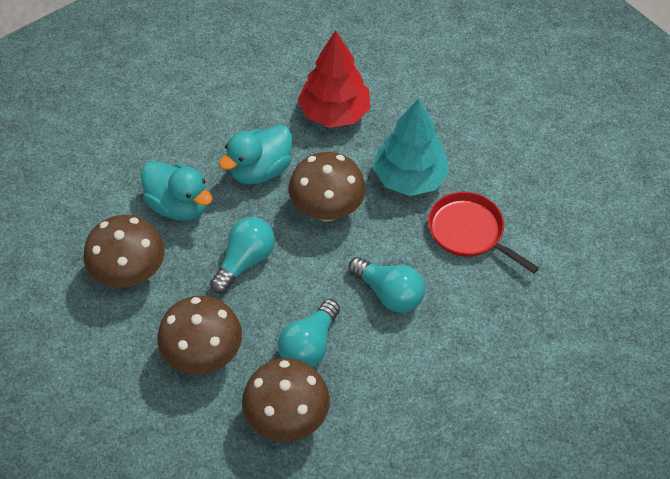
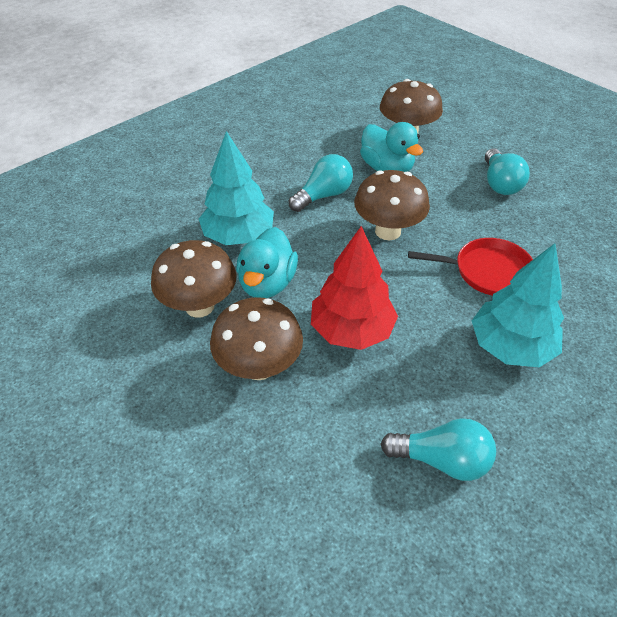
turquoise tree: 1 -> 2

